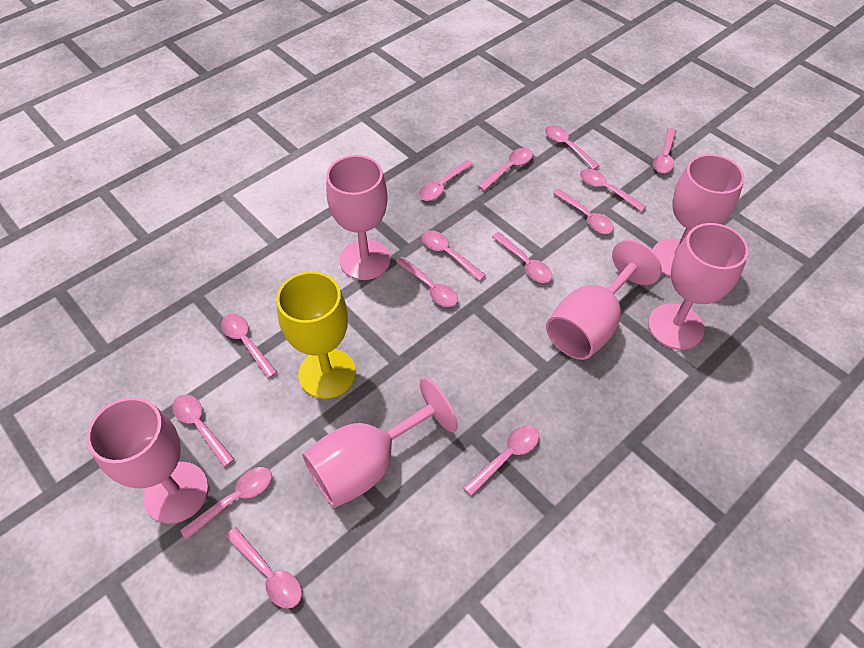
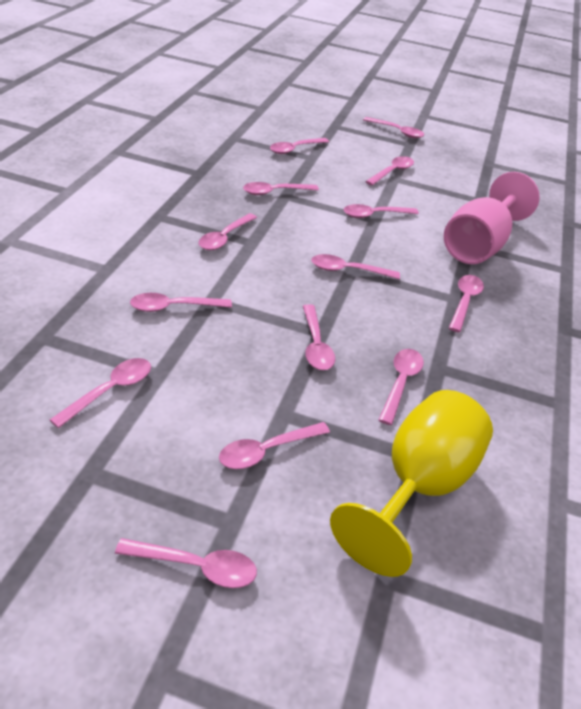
pink goblet: 6 -> 1

